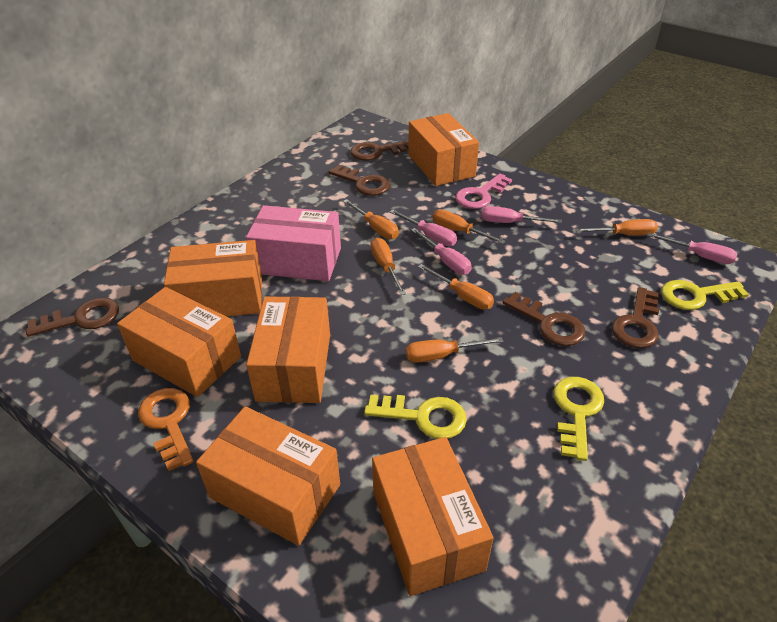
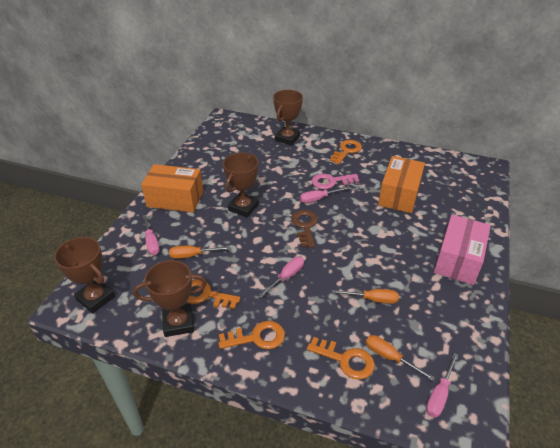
brown key: 5 -> 1
brown trophy: 0 -> 4
orange box: 6 -> 2
orange key: 1 -> 4
orange screwdriver: 6 -> 3
yellow key: 3 -> 0

